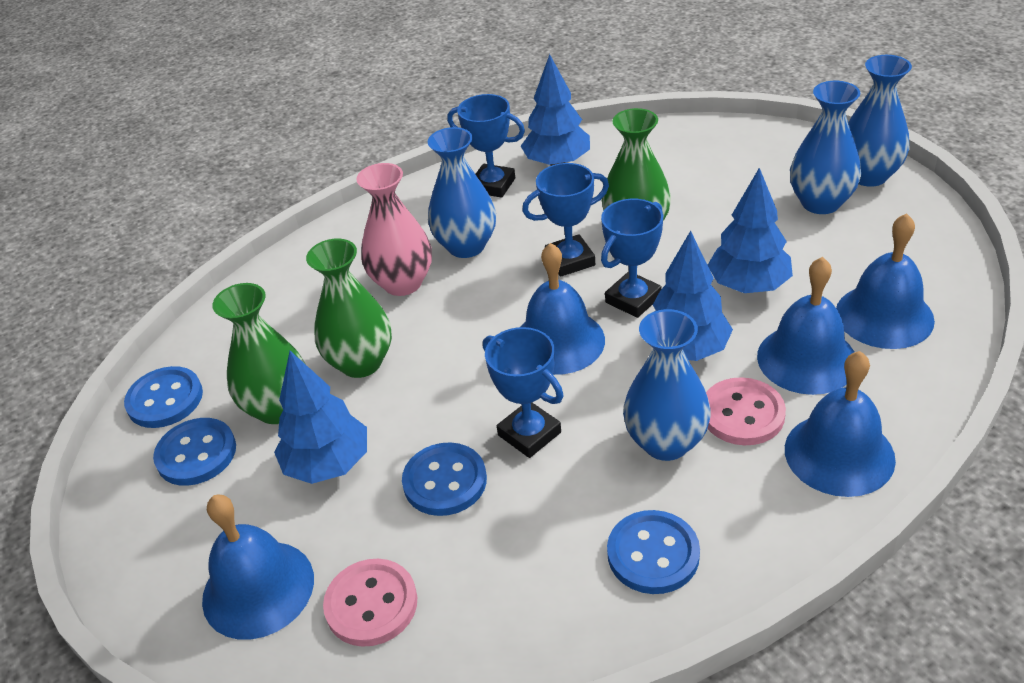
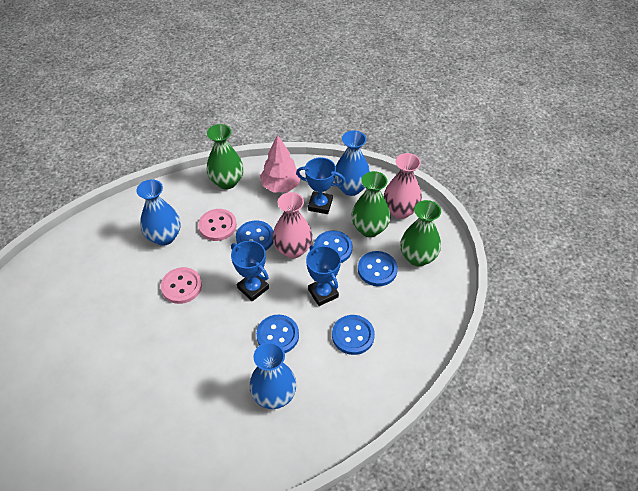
blue bell: 5 -> 0
blue button: 4 -> 5
blue tree: 4 -> 0
blue trophy: 4 -> 3
blue vase: 4 -> 3
pink tree: 0 -> 1
pink vase: 1 -> 2

